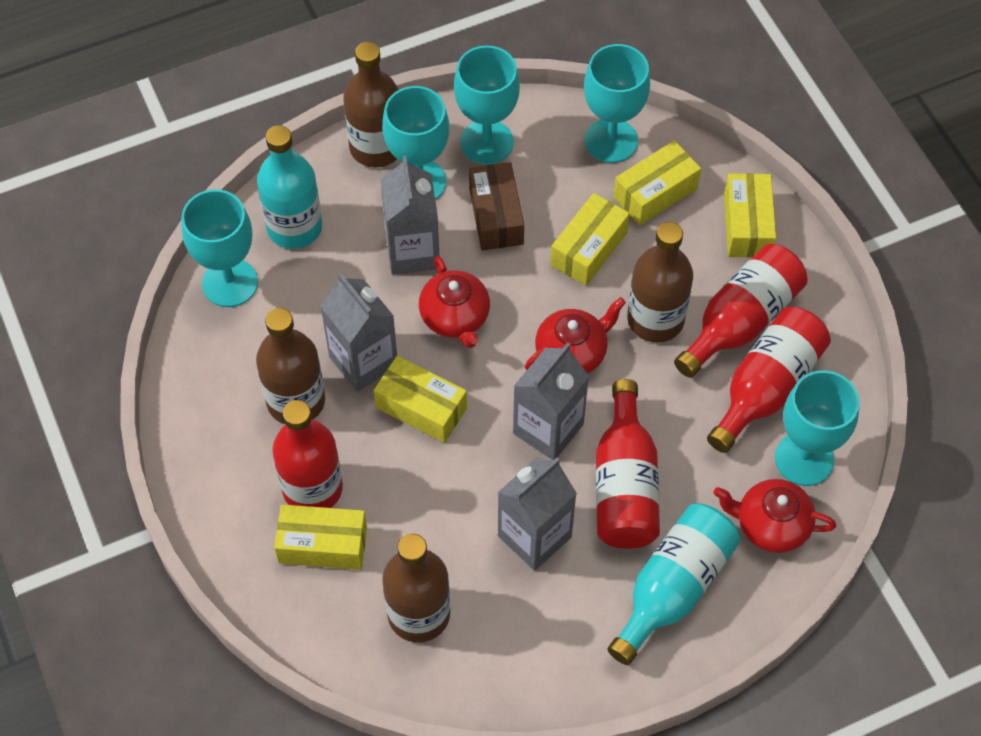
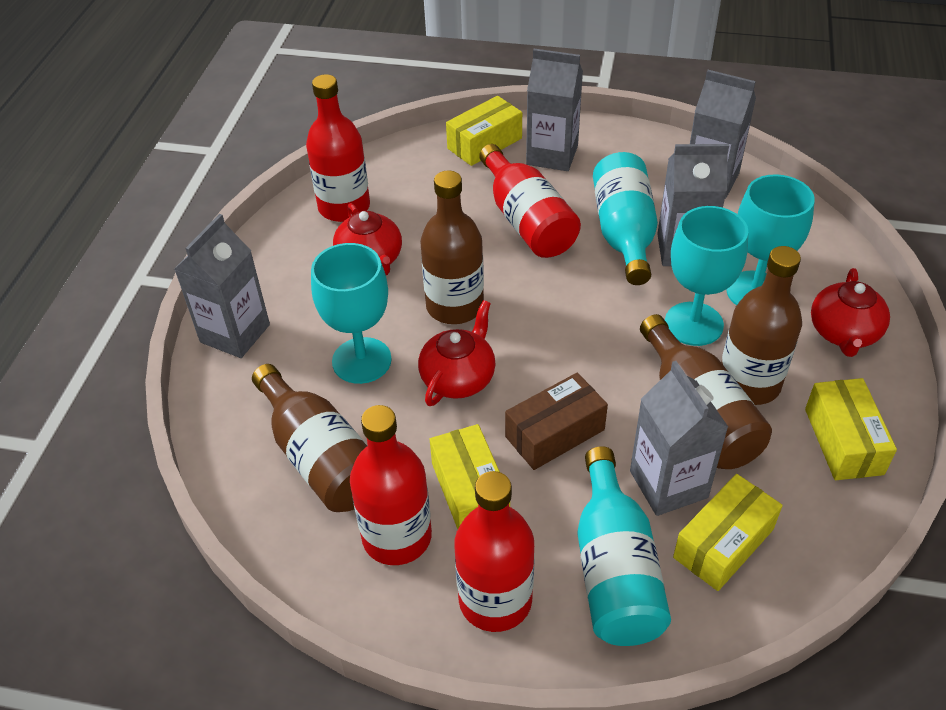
grey carton: 4 -> 5
turquoise goblet: 5 -> 3
yellow box: 5 -> 4

